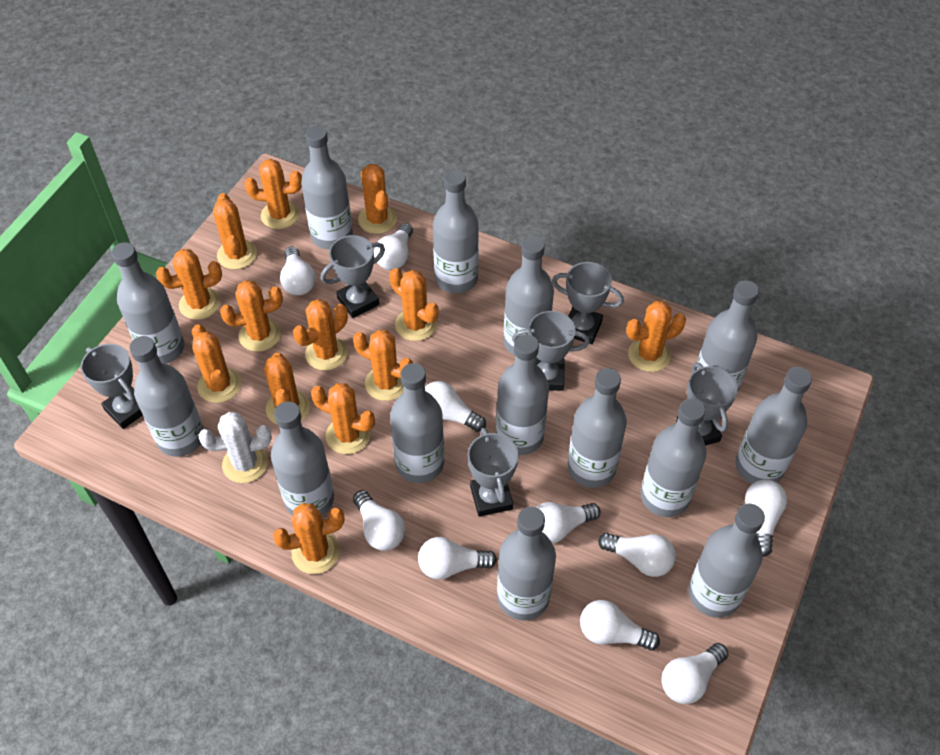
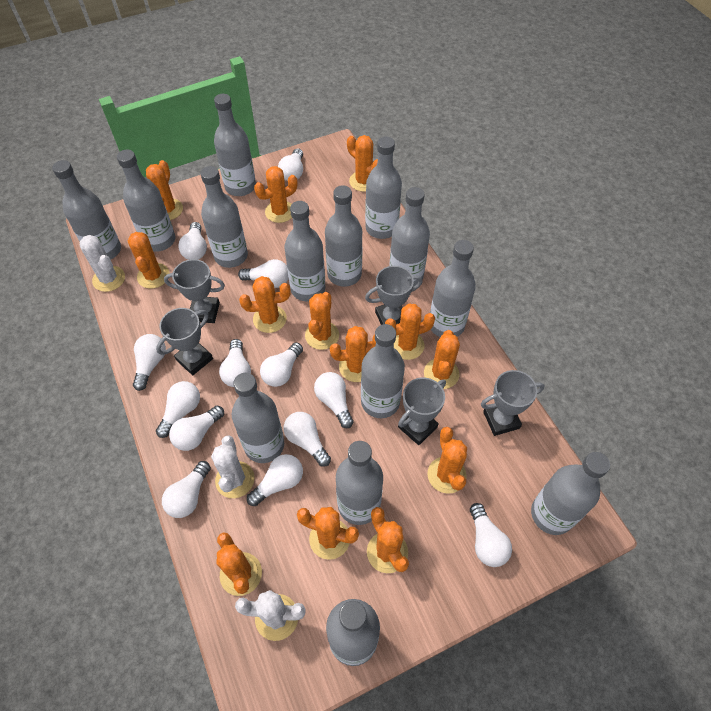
grey trophy: 6 -> 5
white cactus: 1 -> 3
white light bulb: 10 -> 13

